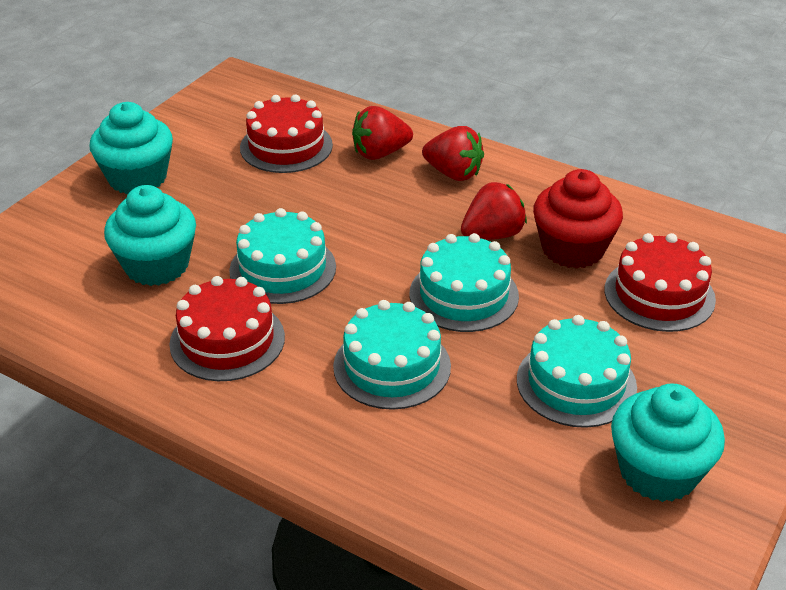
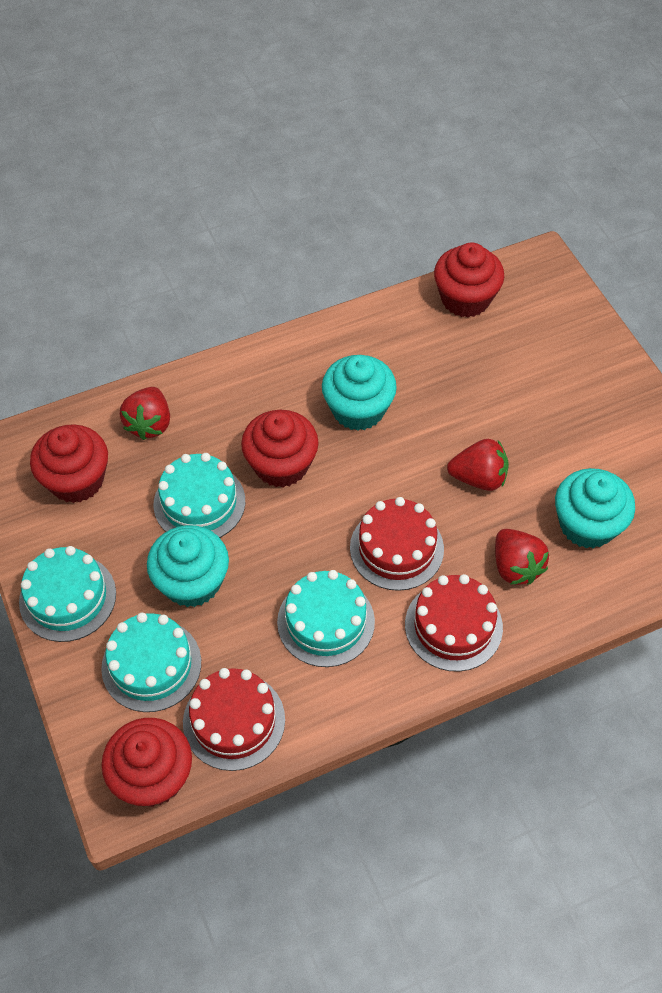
red cupcake: 1 -> 4

